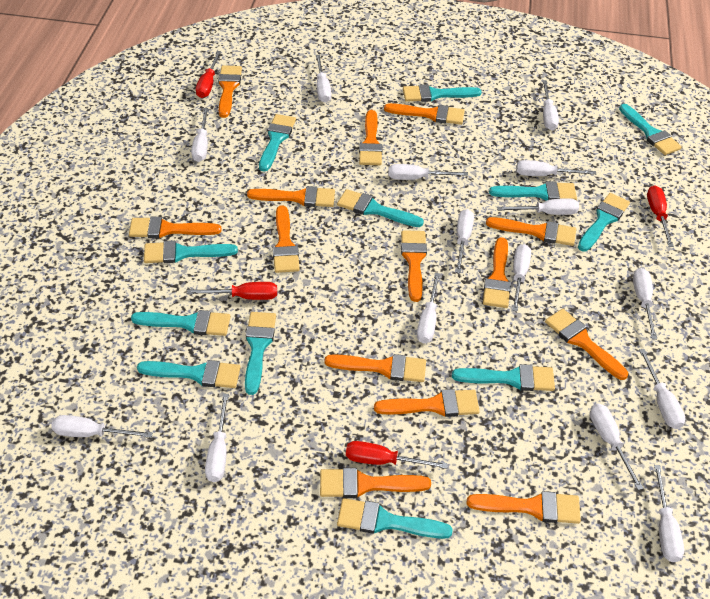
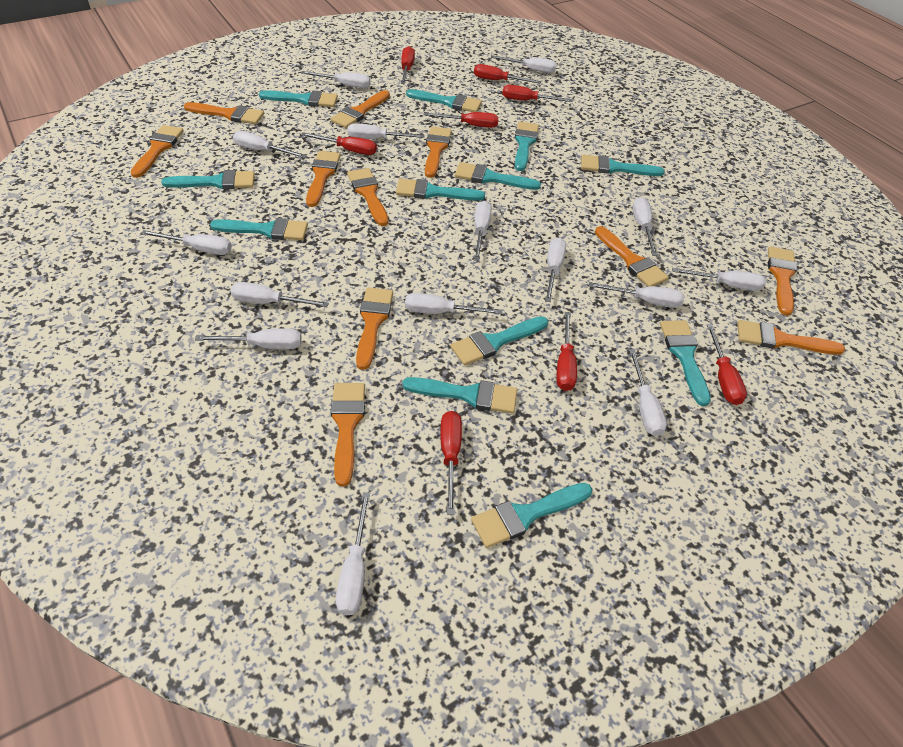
orange brush: 14 -> 11
red screwdriver: 4 -> 8

